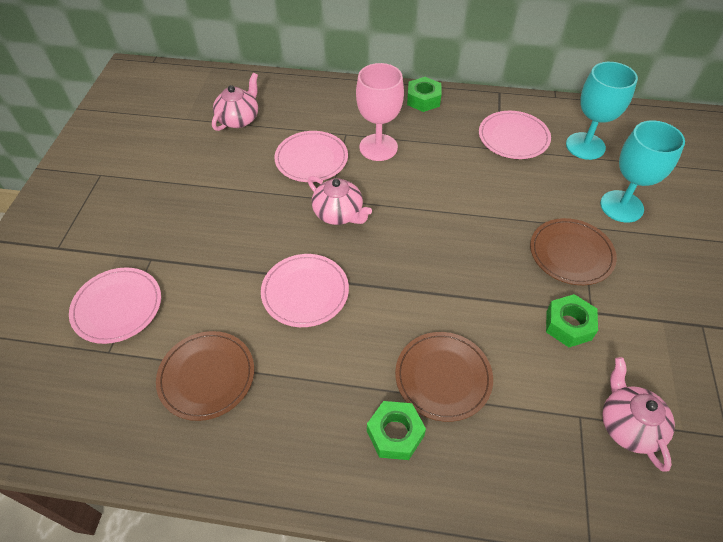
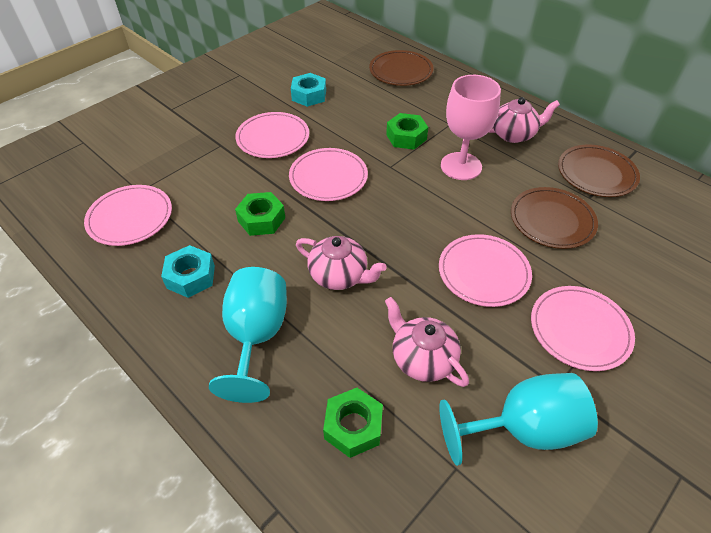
pink plate: 4 -> 5
turquoise nut: 0 -> 2

